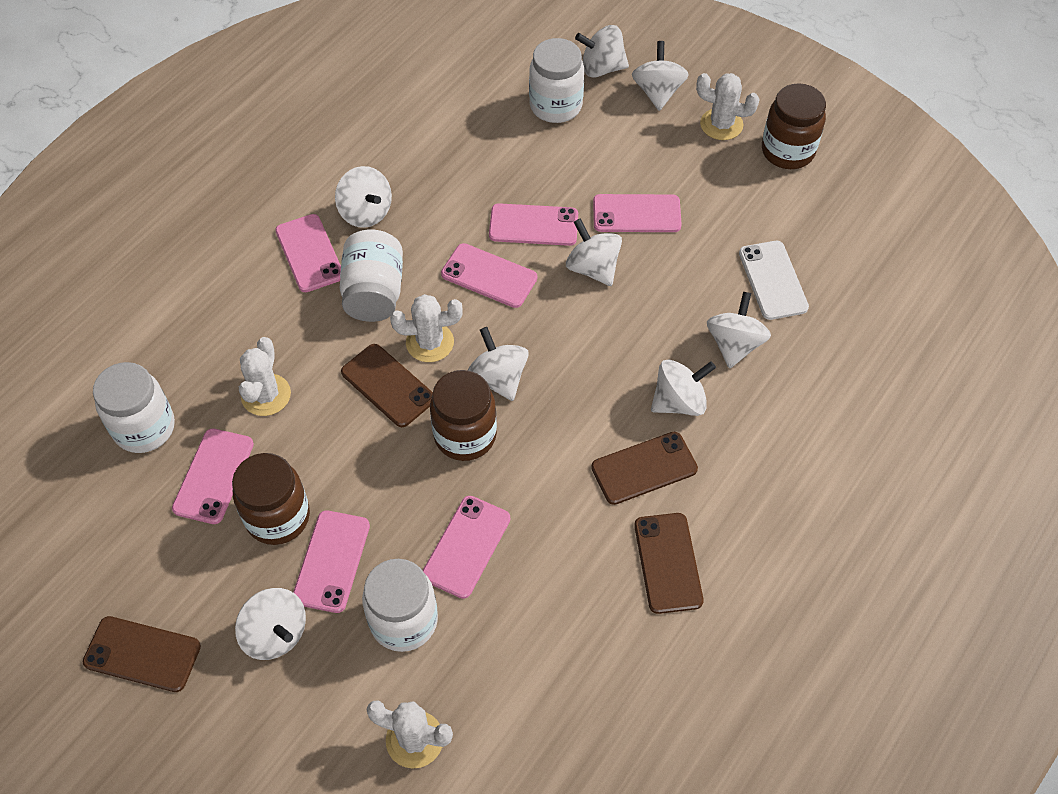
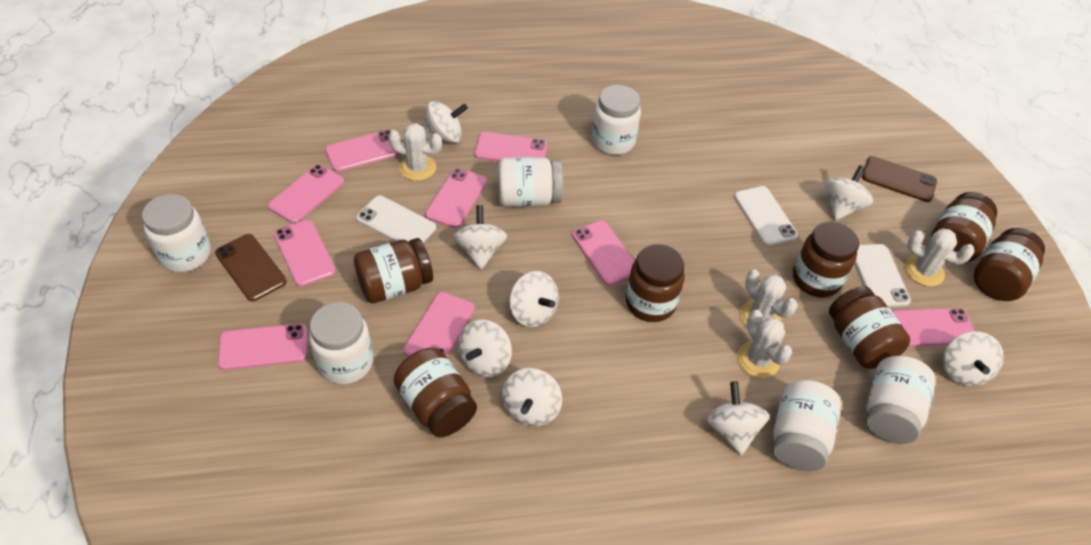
brown jar: 3 -> 7
brown phone: 4 -> 2
pink phone: 7 -> 9
white jar: 4 -> 6
white phone: 1 -> 3

